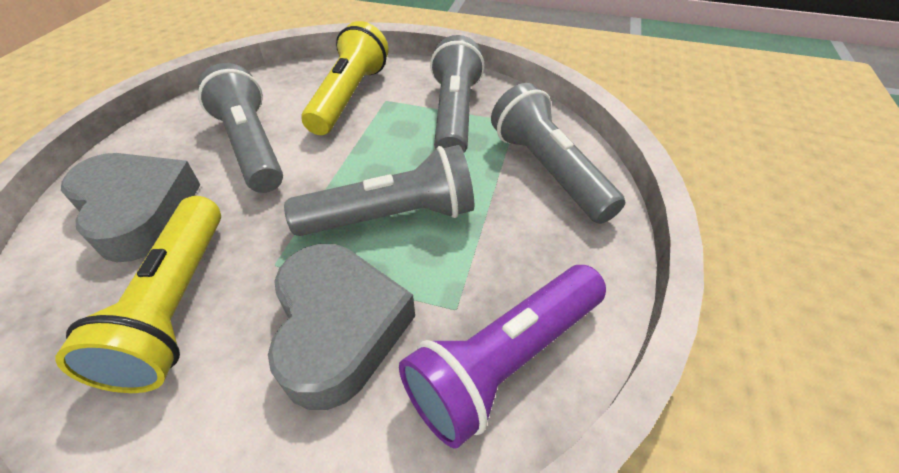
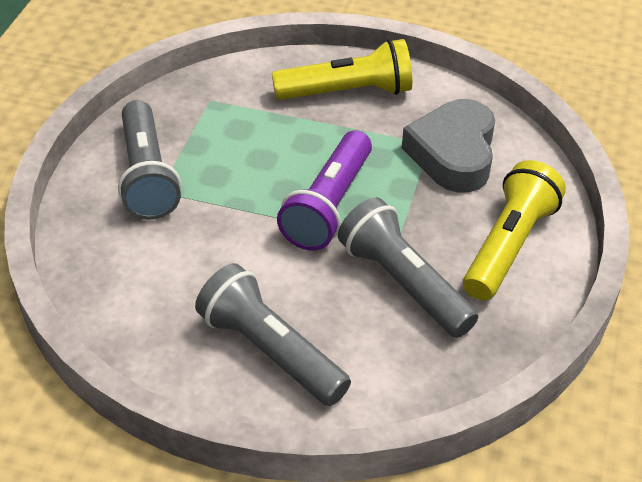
grey flashlight: 4 -> 3
grey heart: 2 -> 1

